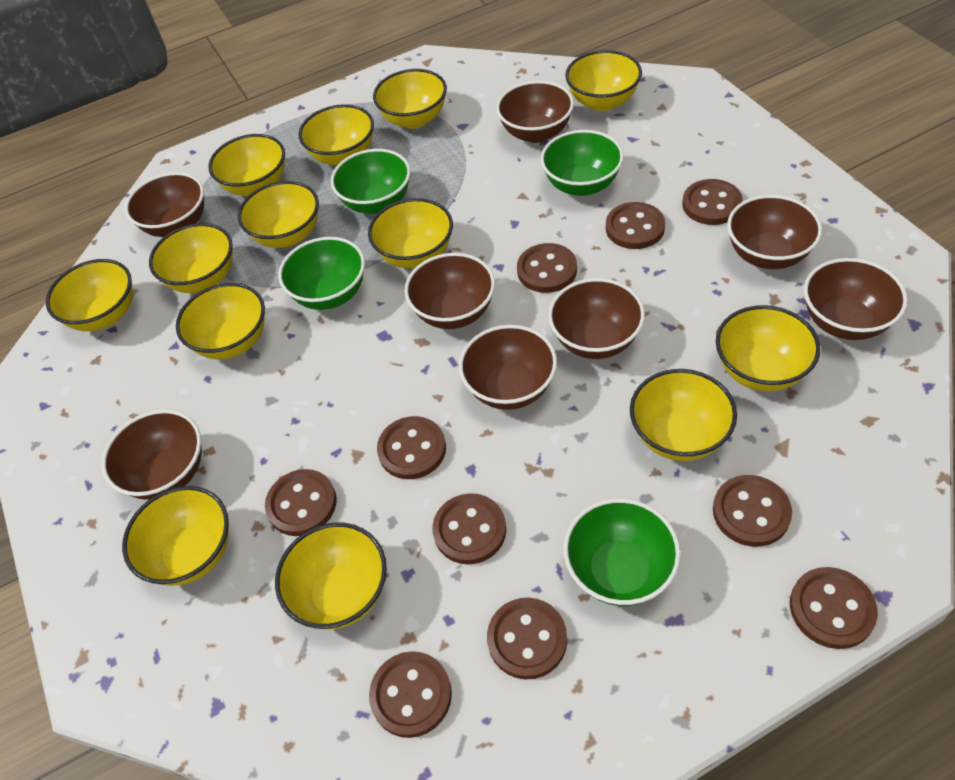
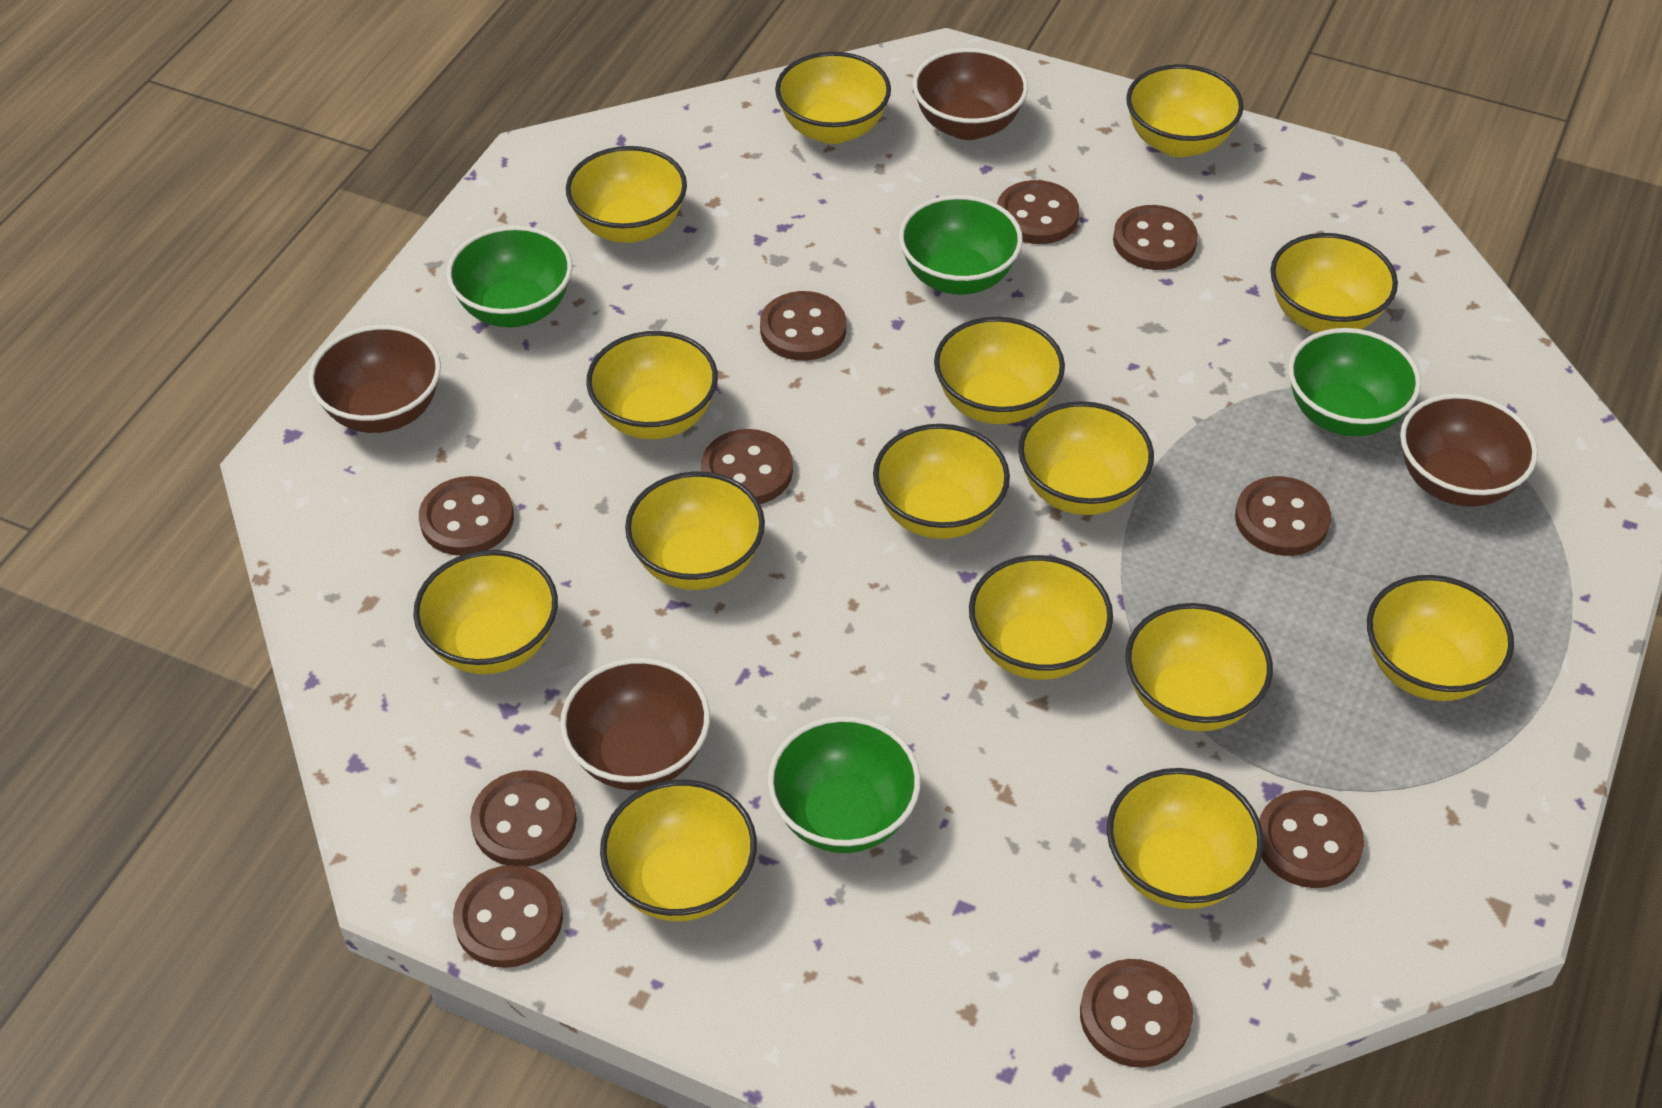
brown bowl: 8 -> 4
yellow bowl: 13 -> 15

